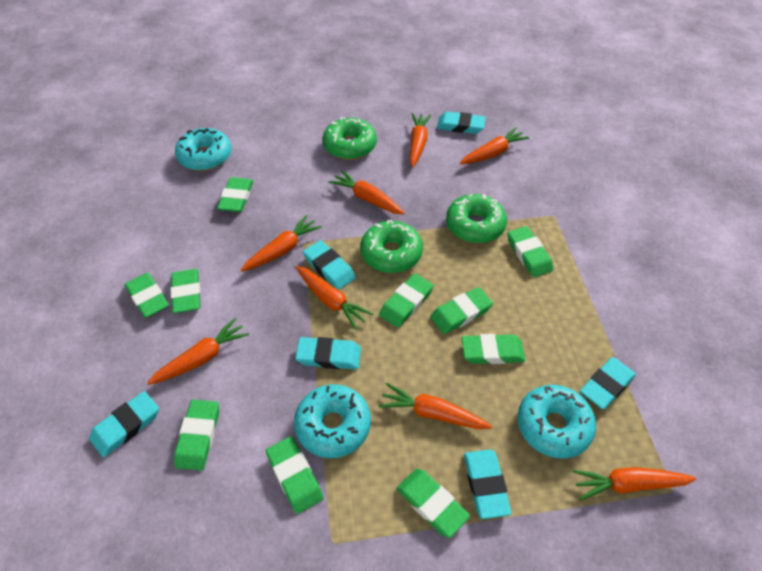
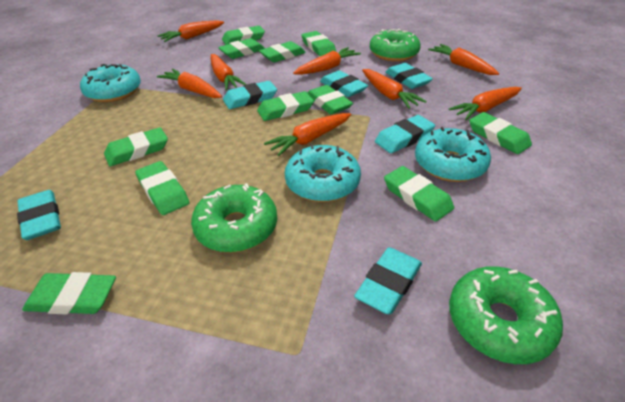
green eraser: 10 -> 11

